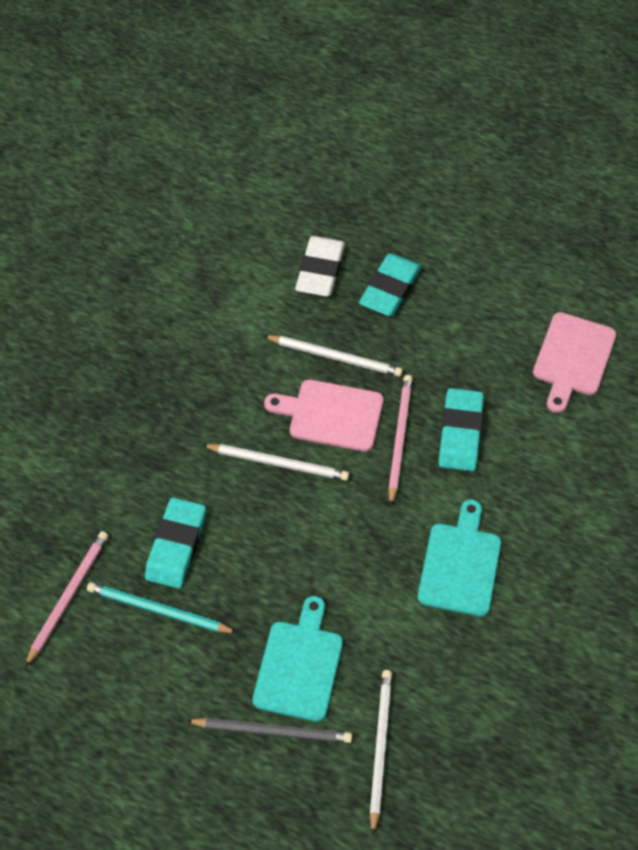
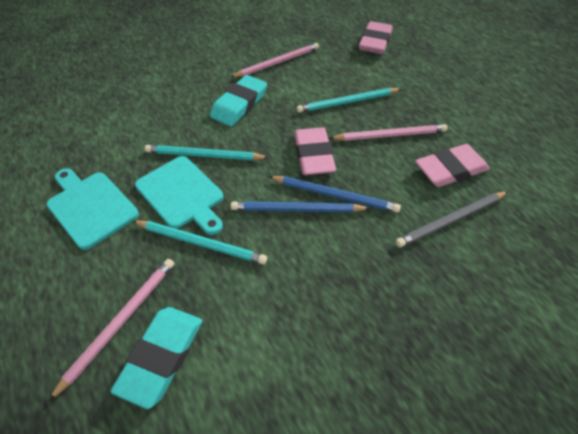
blue pencil: 0 -> 2
pink cutting board: 2 -> 0
pink eraser: 0 -> 3
pink pencil: 2 -> 3
turquoise eraser: 3 -> 2
turquoise pencil: 1 -> 3
white eraser: 1 -> 0
white pencil: 3 -> 0

